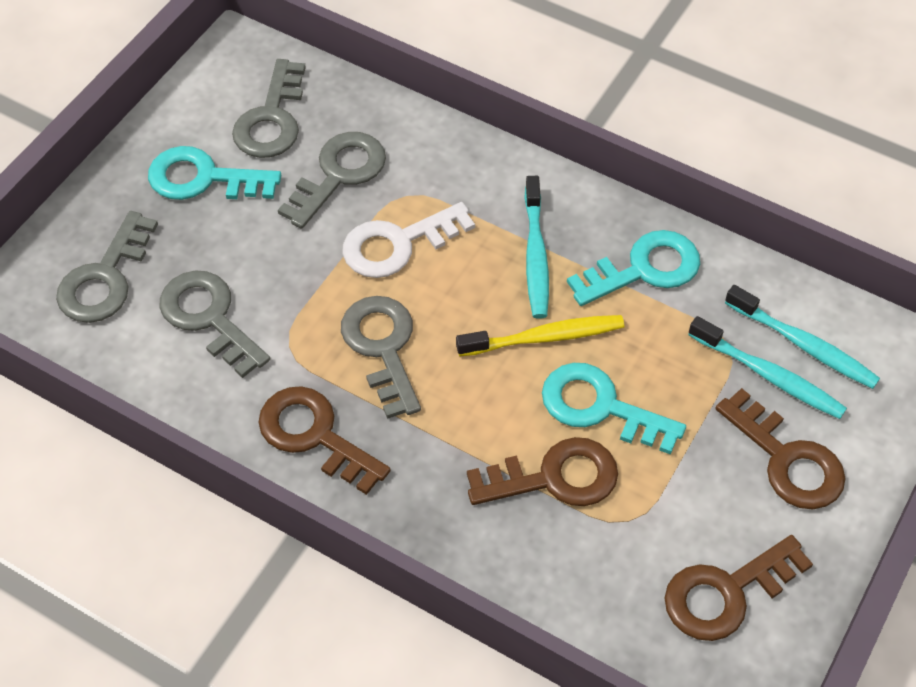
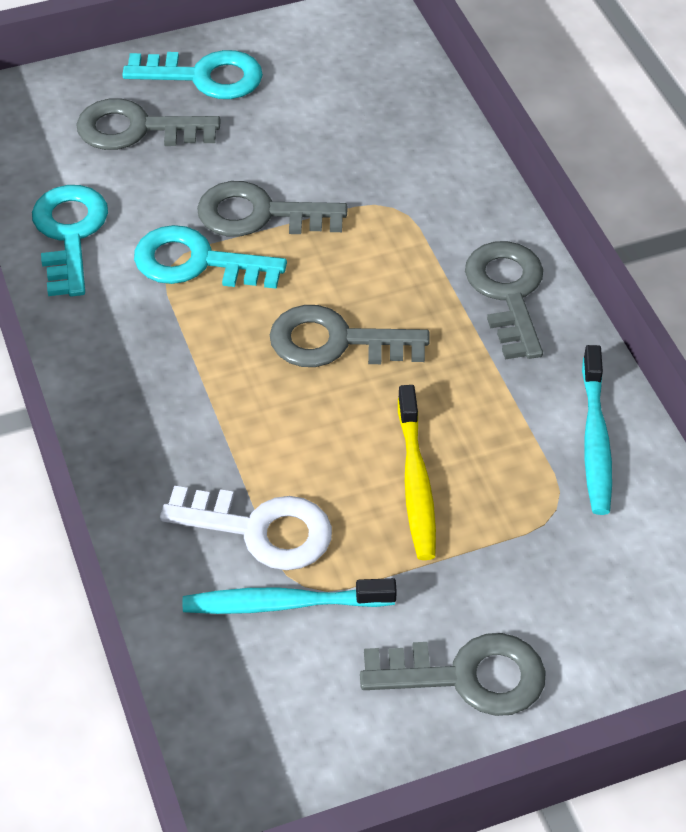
brown key: 4 -> 0
turquoise toothbrush: 3 -> 2

